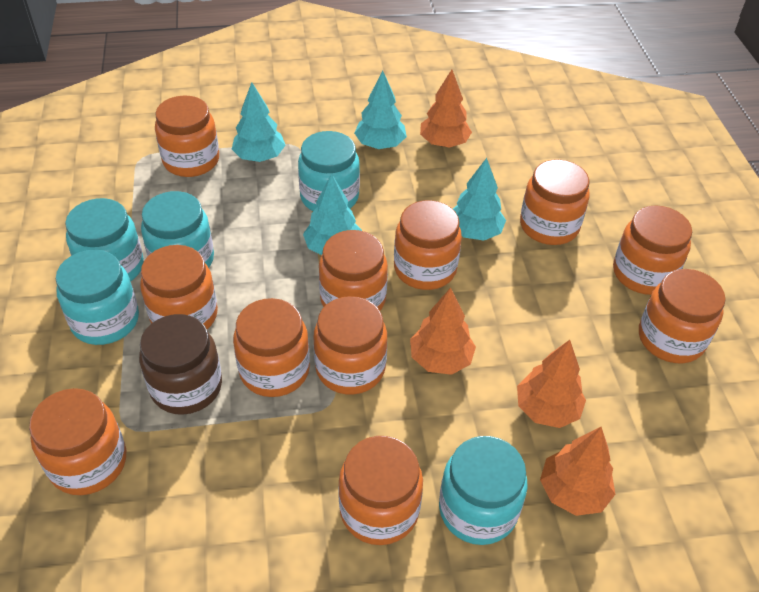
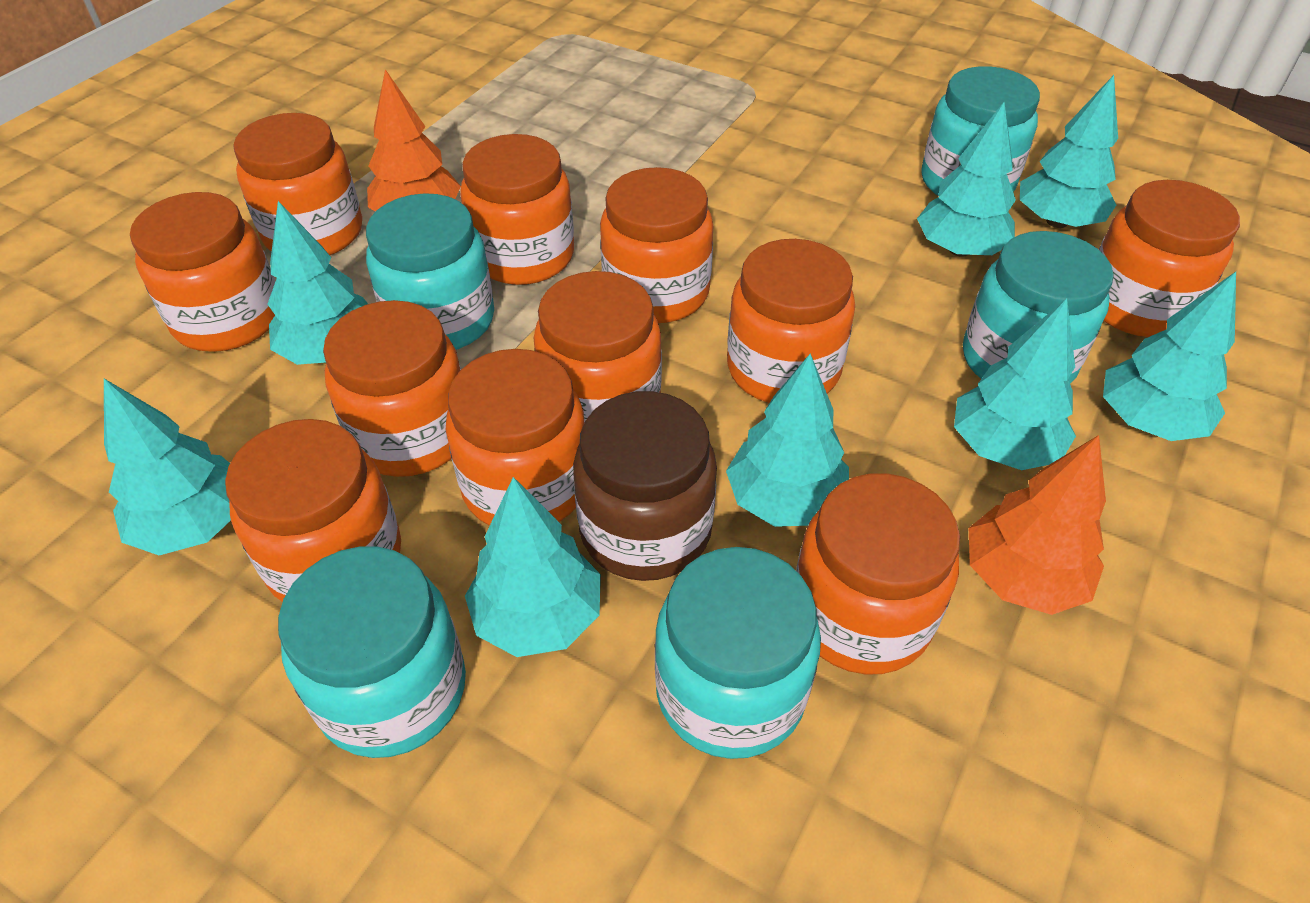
orange tree: 4 -> 2
turquoise tree: 4 -> 8

